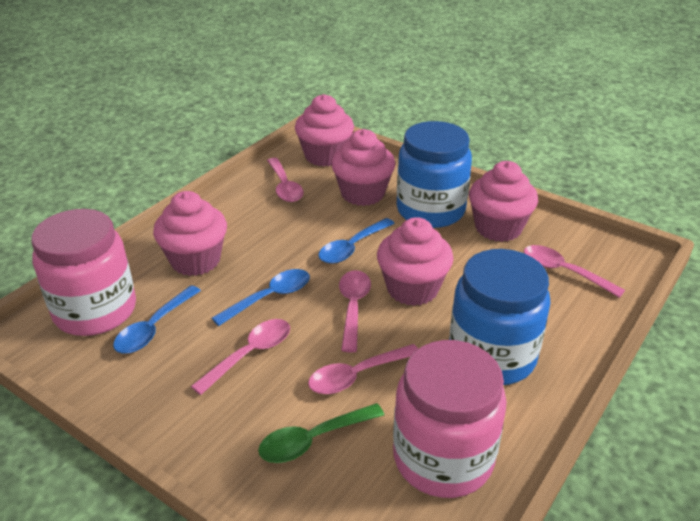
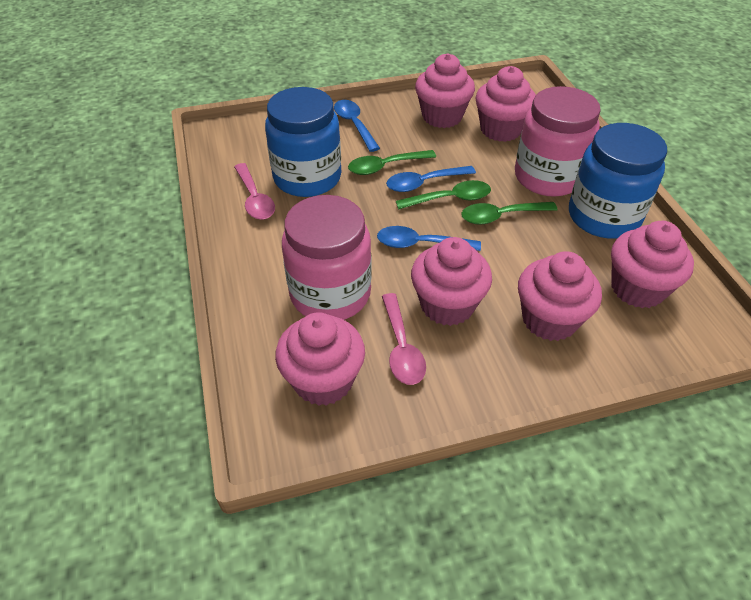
green spoon: 1 -> 3
pink cupcake: 5 -> 6
pink spoon: 5 -> 2

